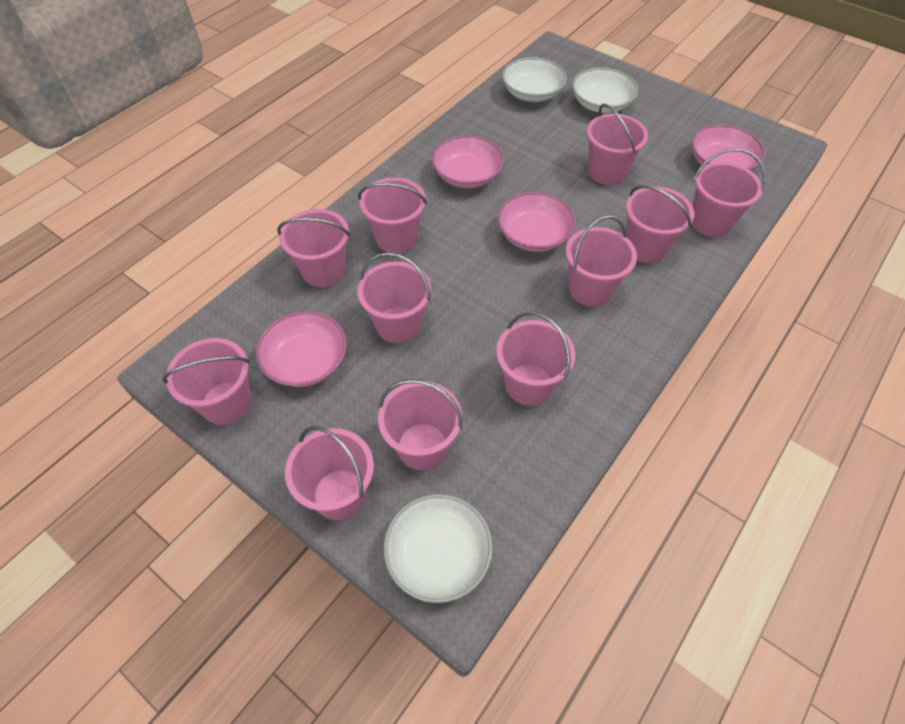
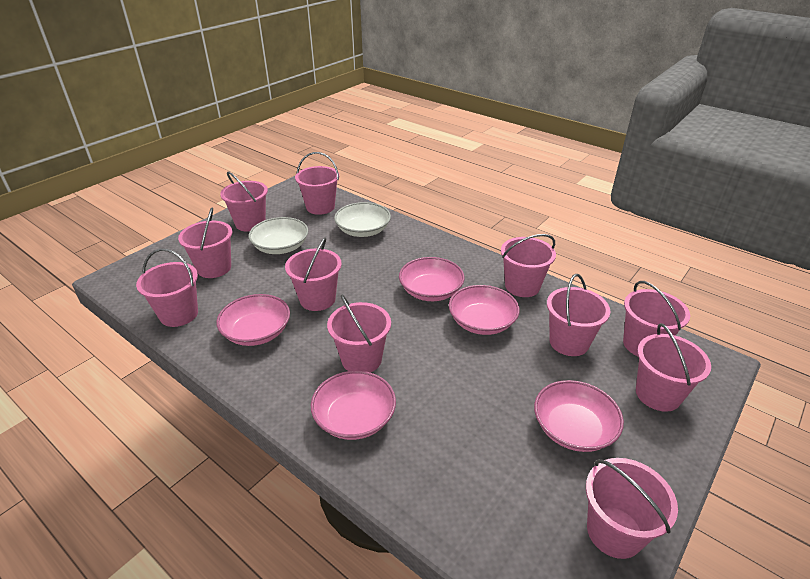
pink bowl: 4 -> 5
white bowl: 3 -> 2

